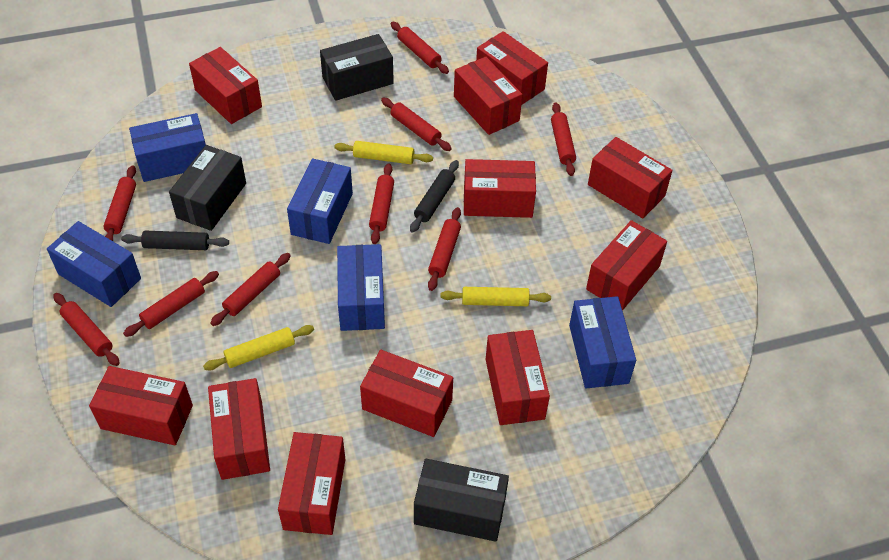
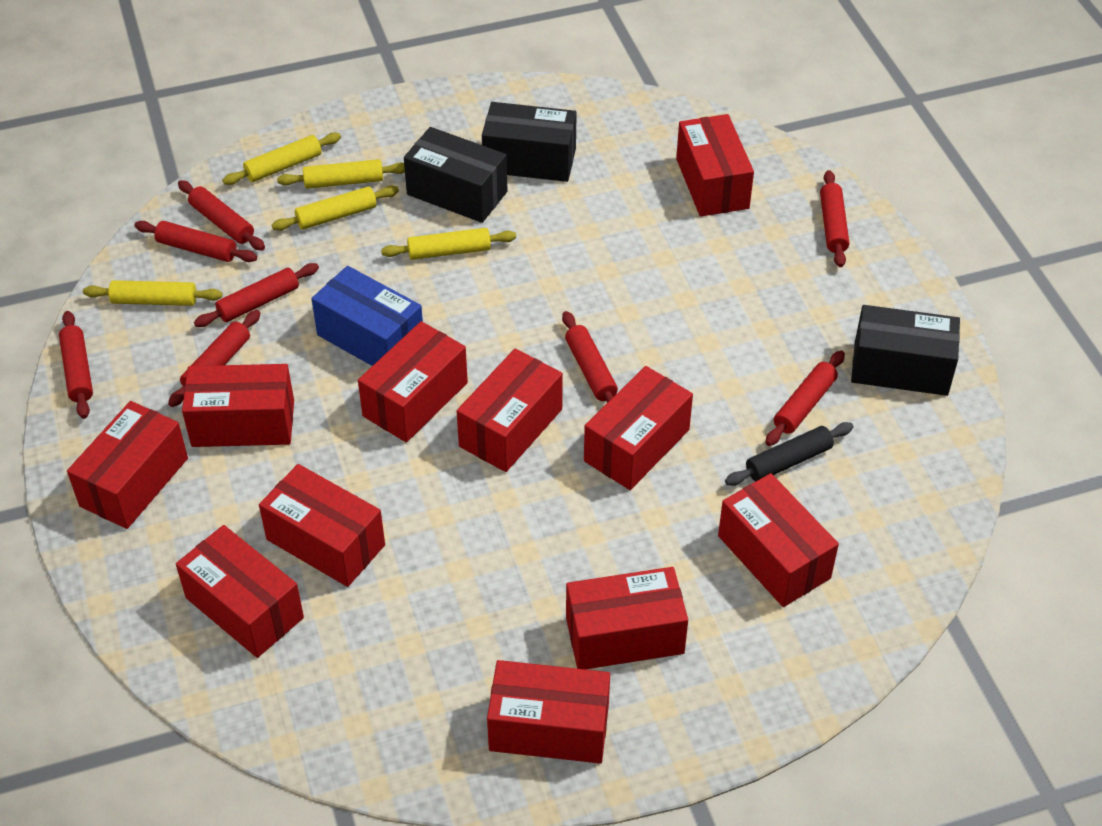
black rolling pin: 2 -> 1
blue box: 5 -> 1
red rolling pin: 9 -> 8
yellow rolling pin: 3 -> 5

